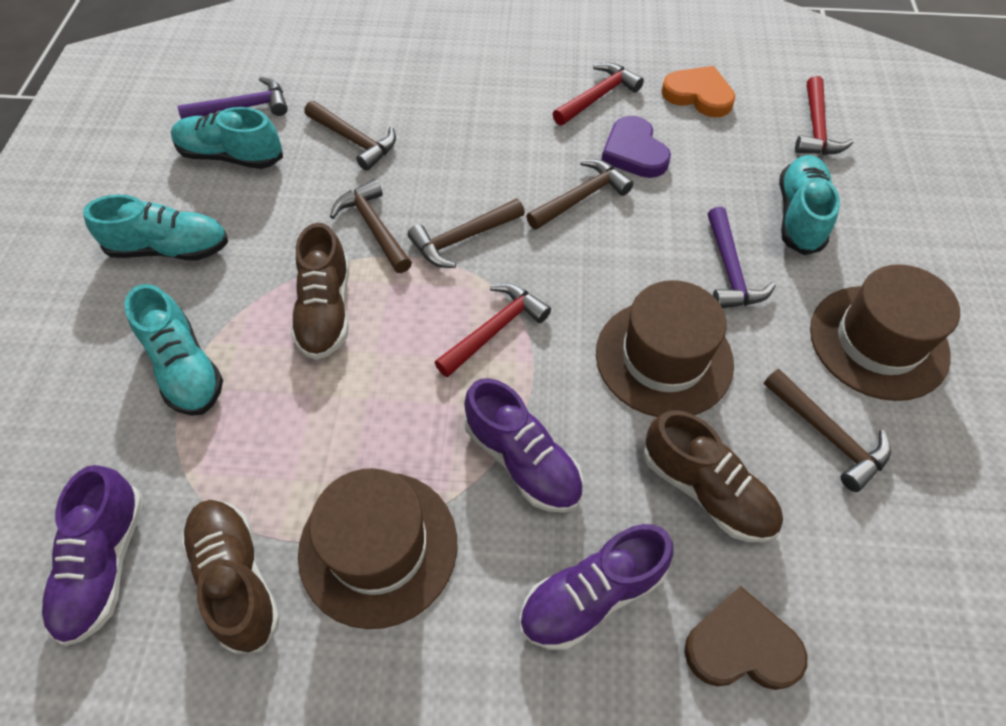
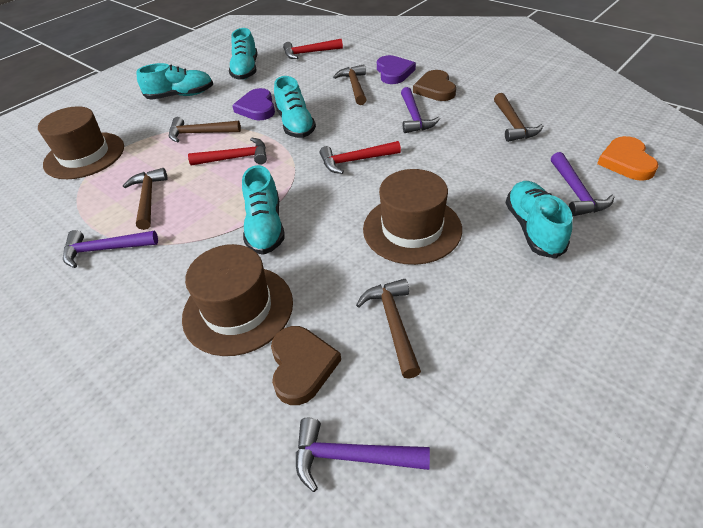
brown heart: 1 -> 2
brown shoe: 3 -> 0
purple hammer: 2 -> 4
purple heart: 1 -> 2
purple shoe: 3 -> 0
turquoise shoe: 4 -> 5

